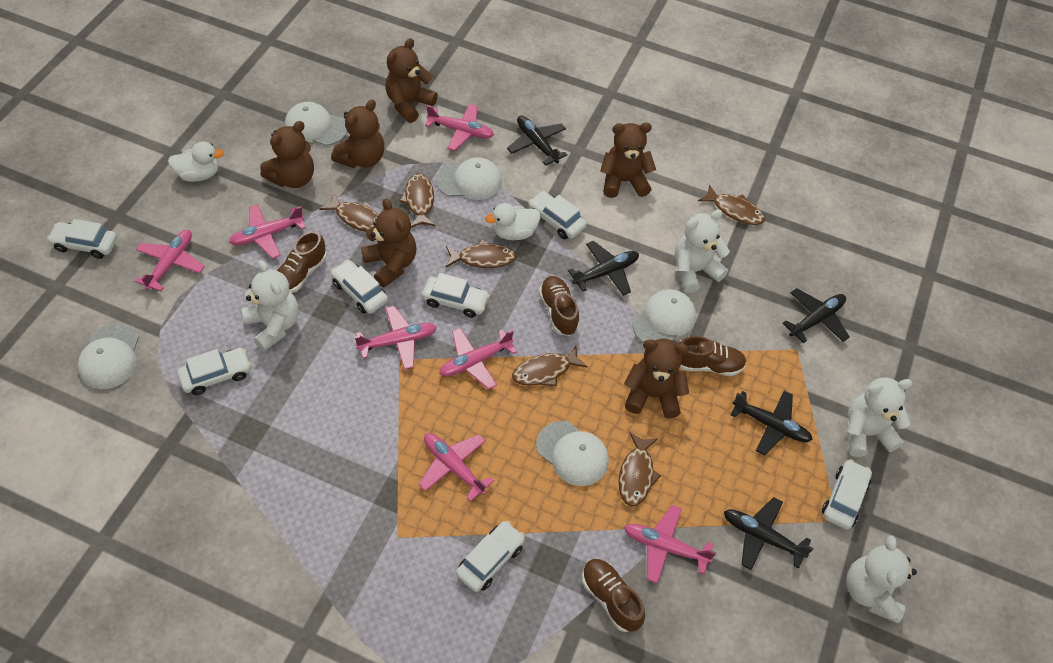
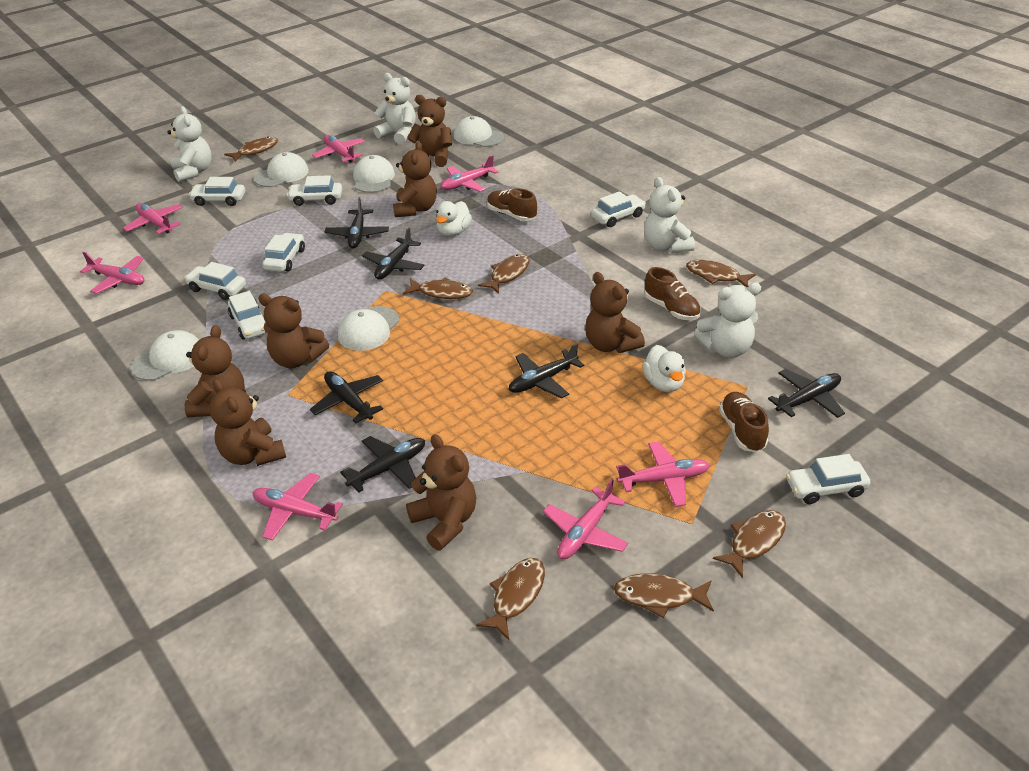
black plane: 5 -> 6
brown fish: 6 -> 7
brown shoe: 4 -> 3
brown teddy bear: 6 -> 7

